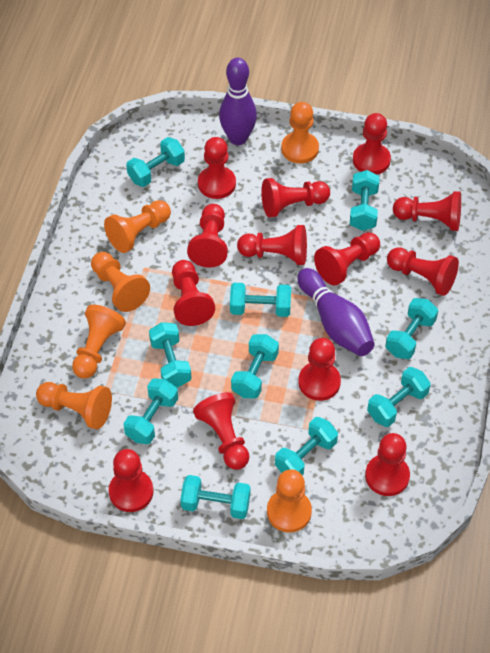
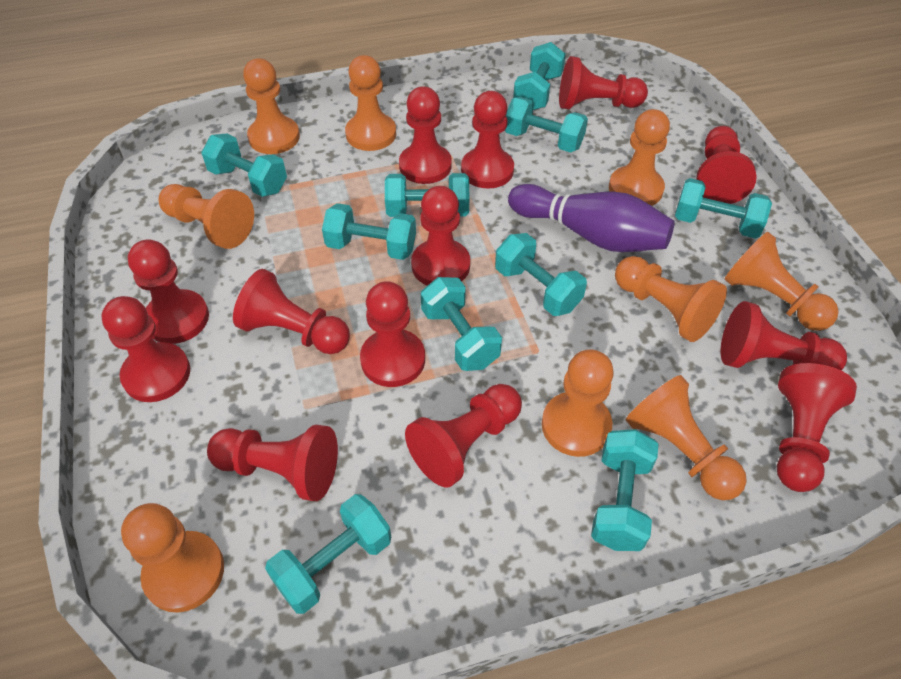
orange pawn: 6 -> 9
purple bowling pin: 2 -> 1

